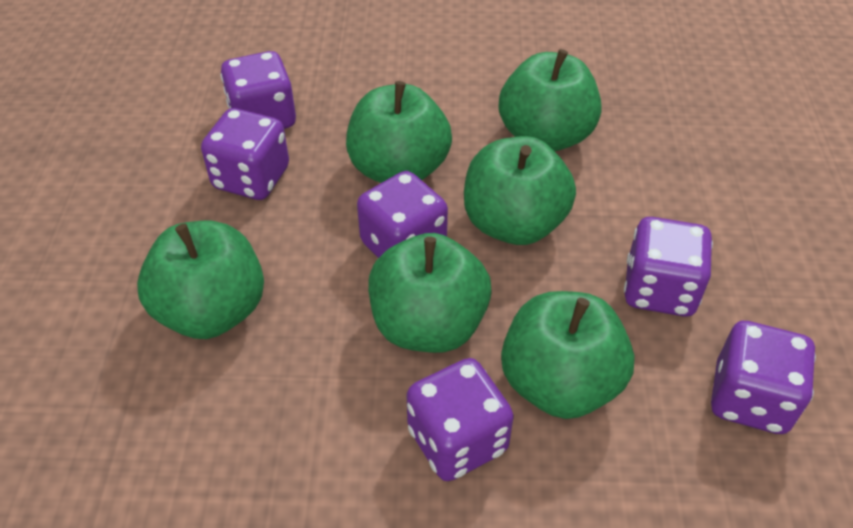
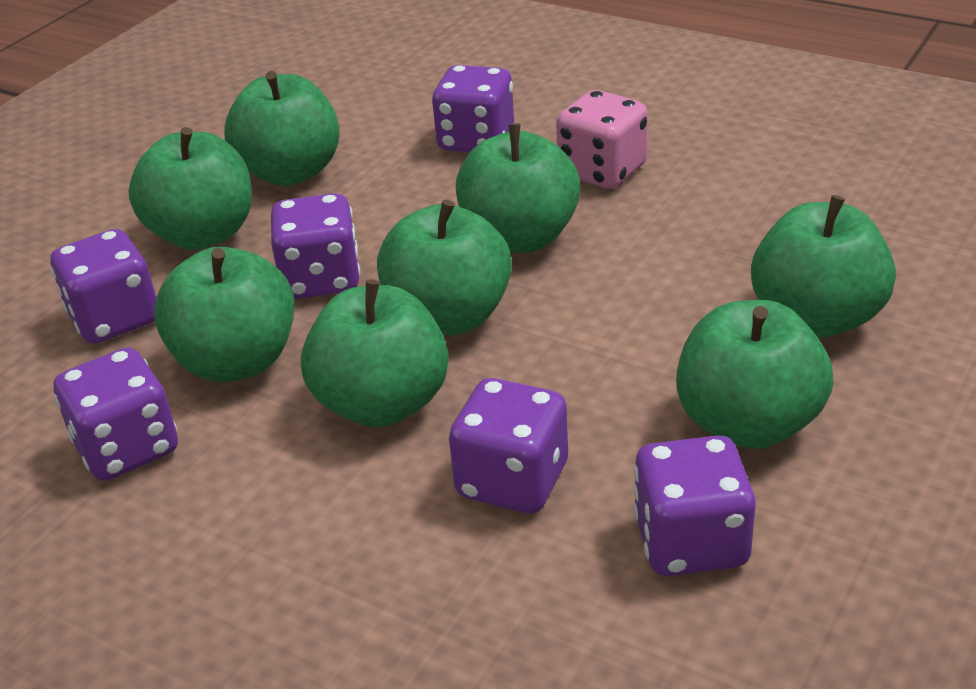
green apple: 6 -> 8
pink dice: 0 -> 1

